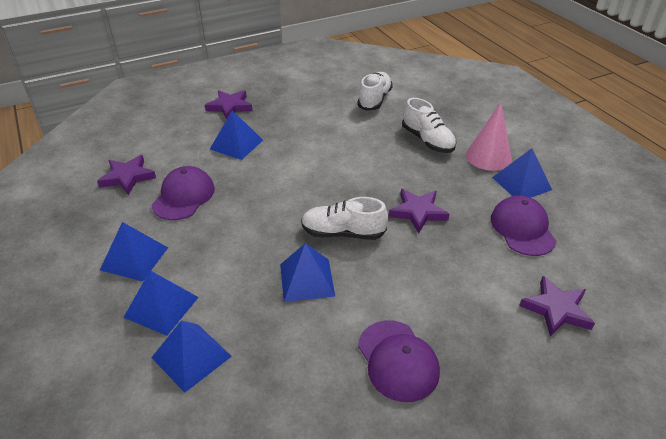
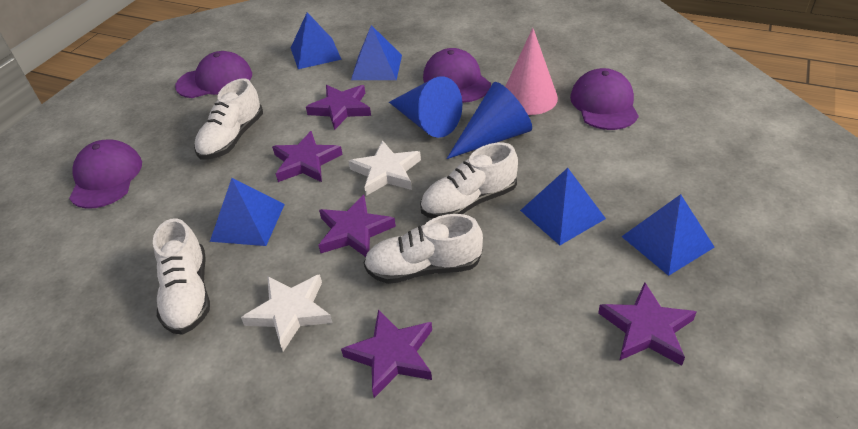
blue cone: 0 -> 2
blue pyramid: 6 -> 5
purple cap: 3 -> 4
purple star: 4 -> 5
white shoe: 3 -> 4
white star: 0 -> 2

